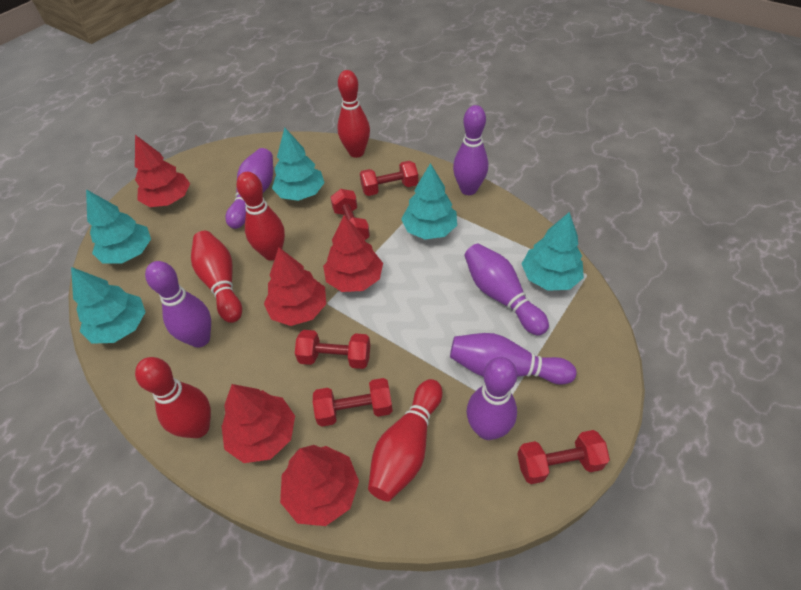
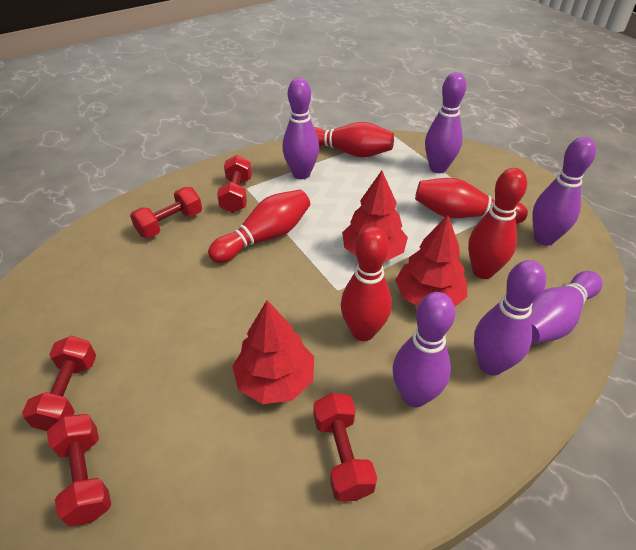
red tree: 5 -> 3
turquoise tree: 5 -> 0

